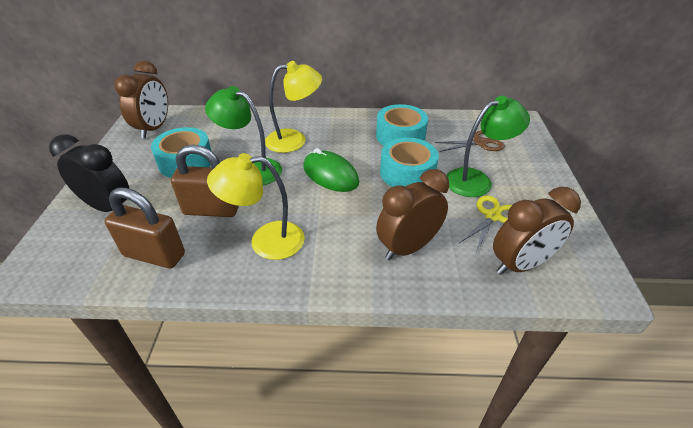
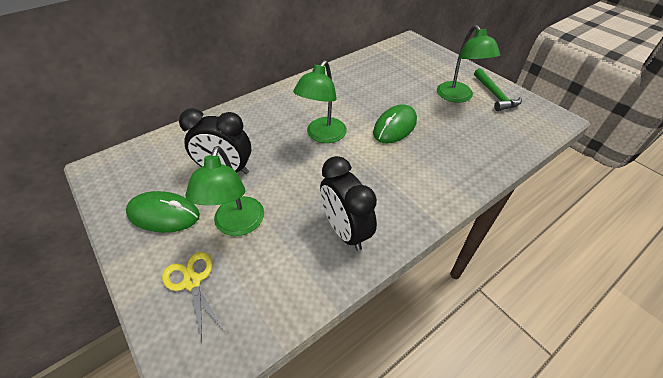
black clock: 1 -> 2
brown clock: 3 -> 0
brown padlock: 2 -> 0
brown scissors: 1 -> 0
green hammer: 0 -> 1
green lamp: 2 -> 3
green mouse: 1 -> 2
turquoise tape: 3 -> 0
yellow lamp: 2 -> 0

